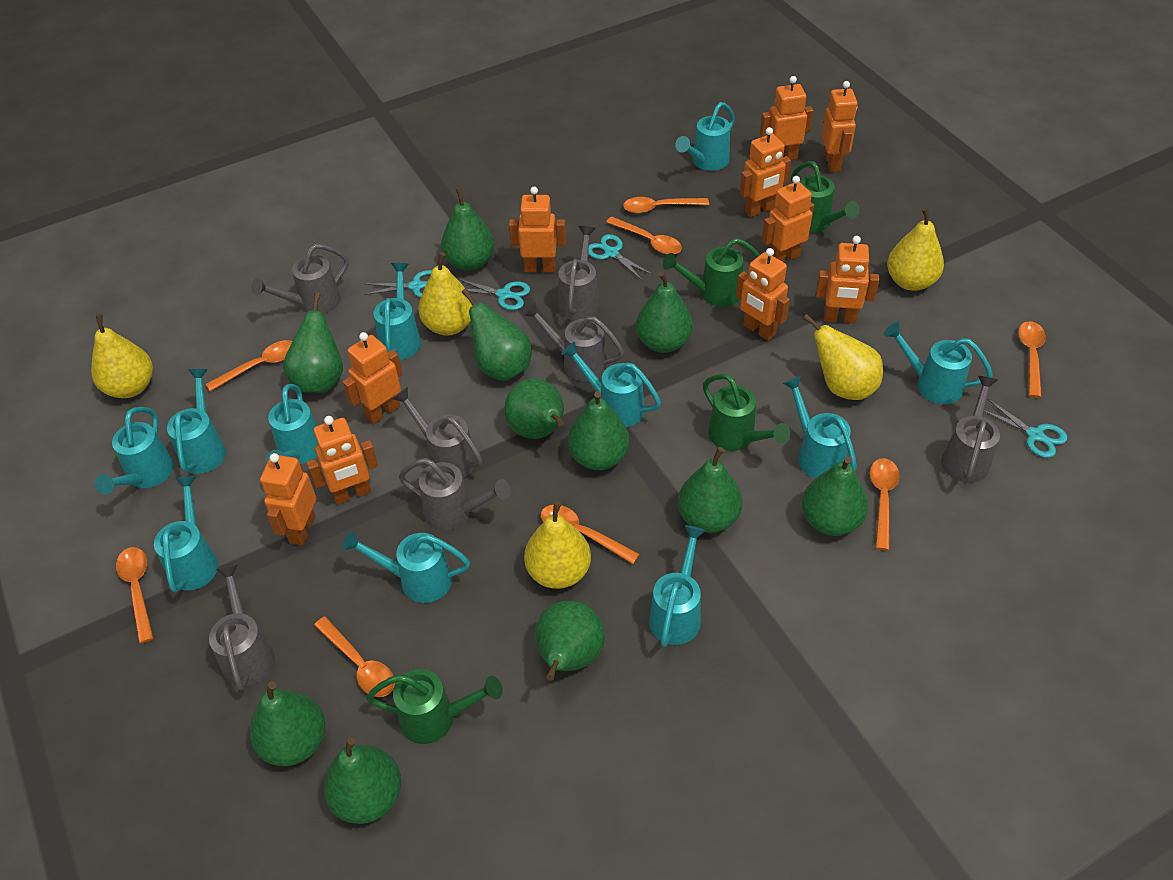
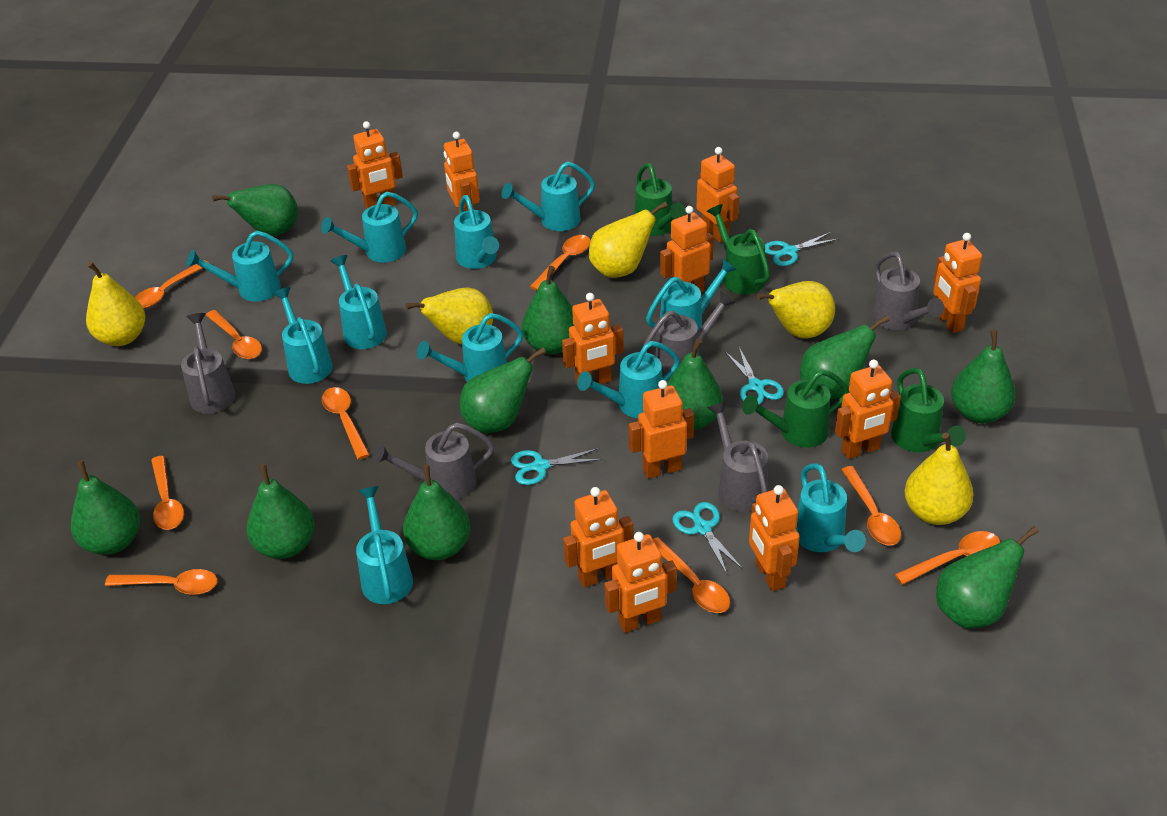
green pear: 11 -> 10
grey watering can: 7 -> 5
orange robot: 10 -> 11
orange spoon: 8 -> 9

